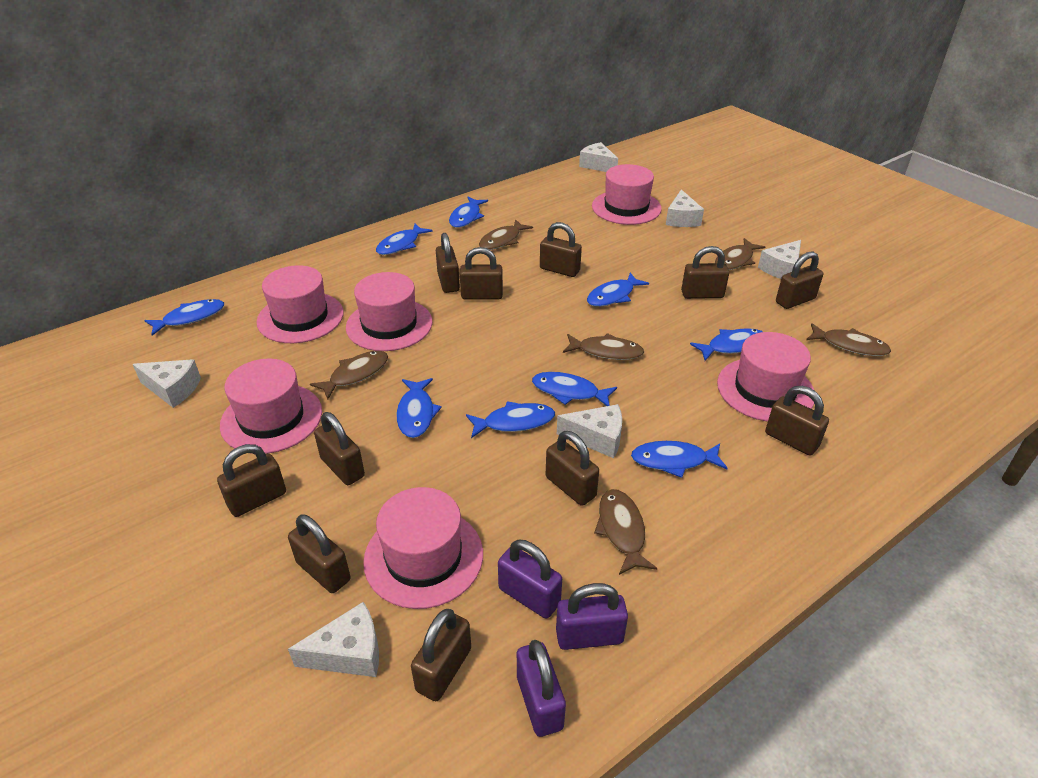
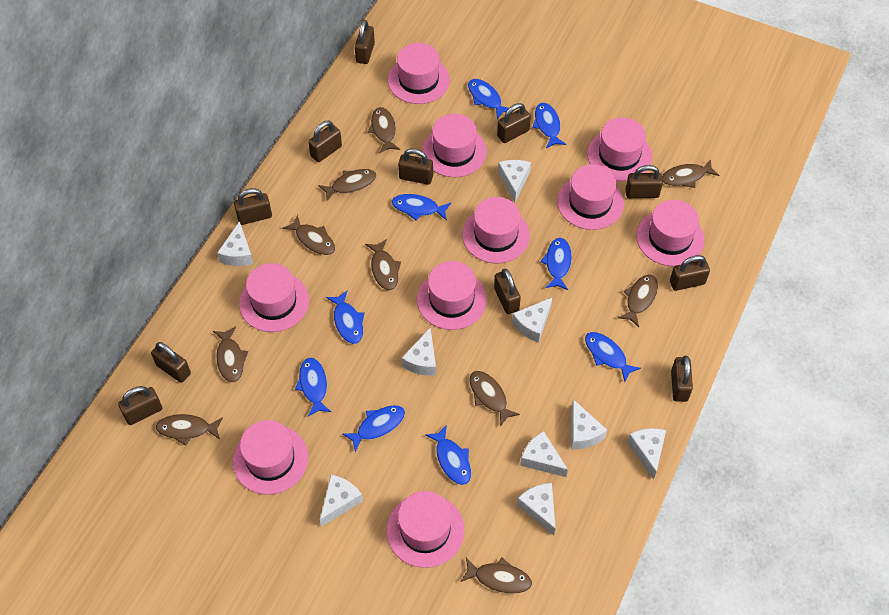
brown fish: 6 -> 10
pink hat: 6 -> 10
purple padlock: 3 -> 0
white cheese: 6 -> 9

